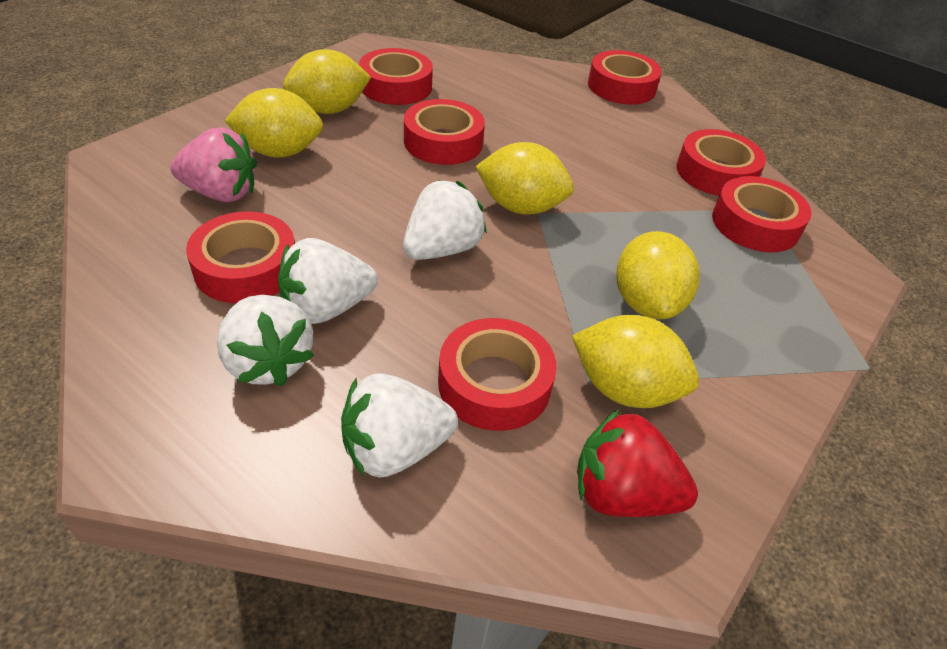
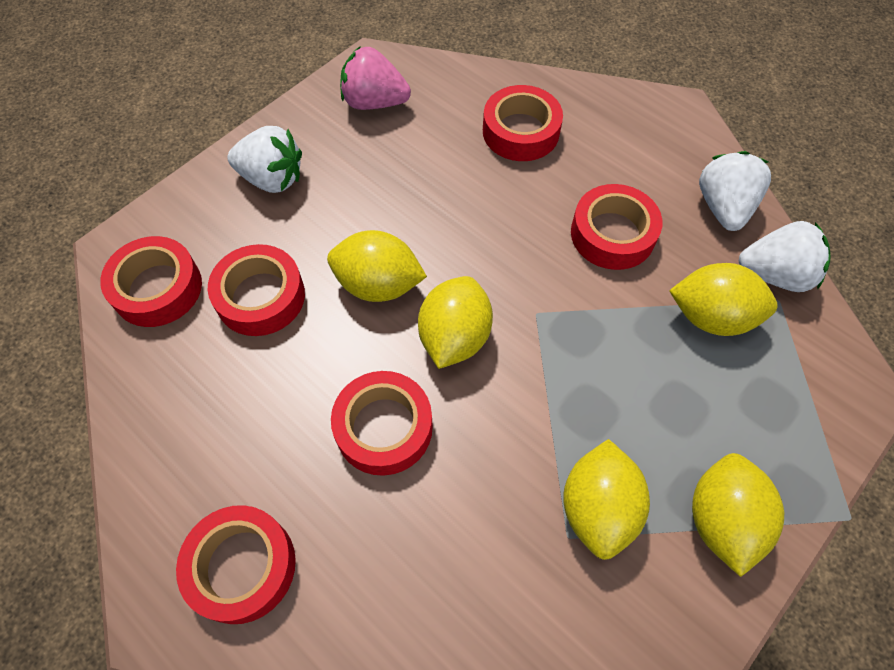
red strawberry: 1 -> 0
red tape: 7 -> 6
white strawberry: 4 -> 3

